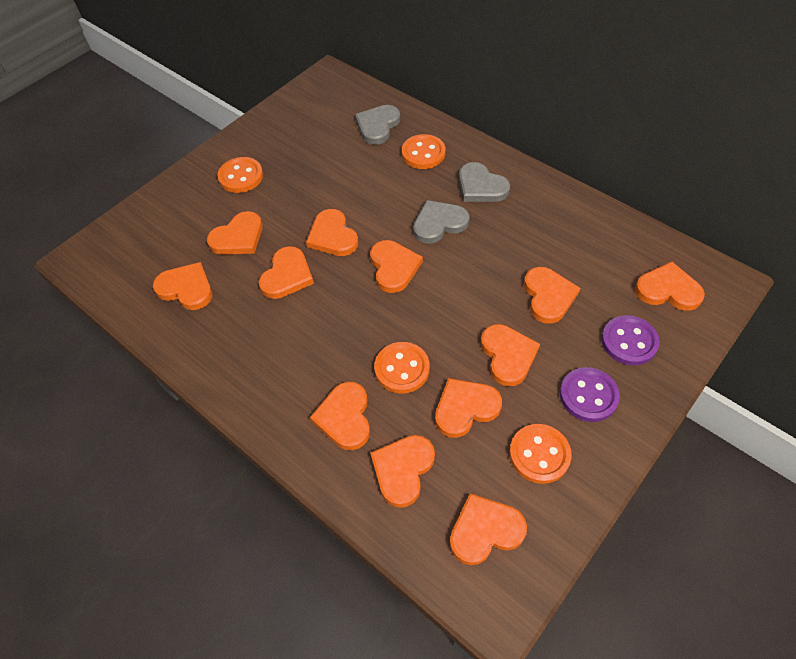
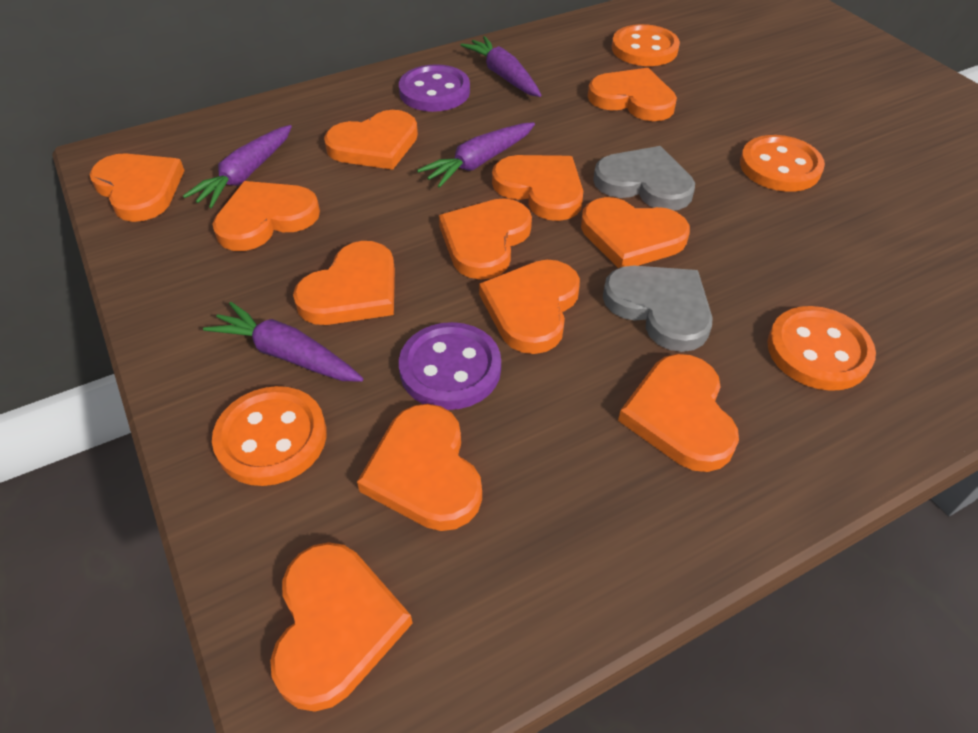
grey heart: 3 -> 2
purple carrot: 0 -> 4

